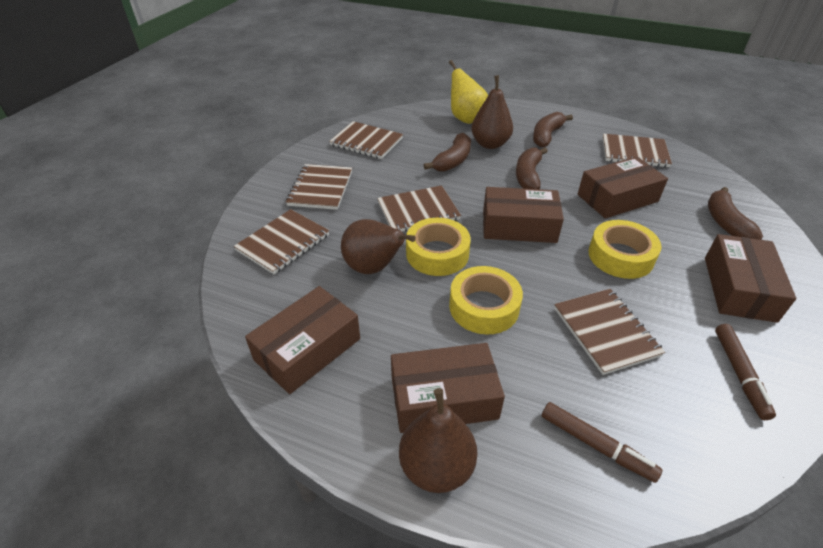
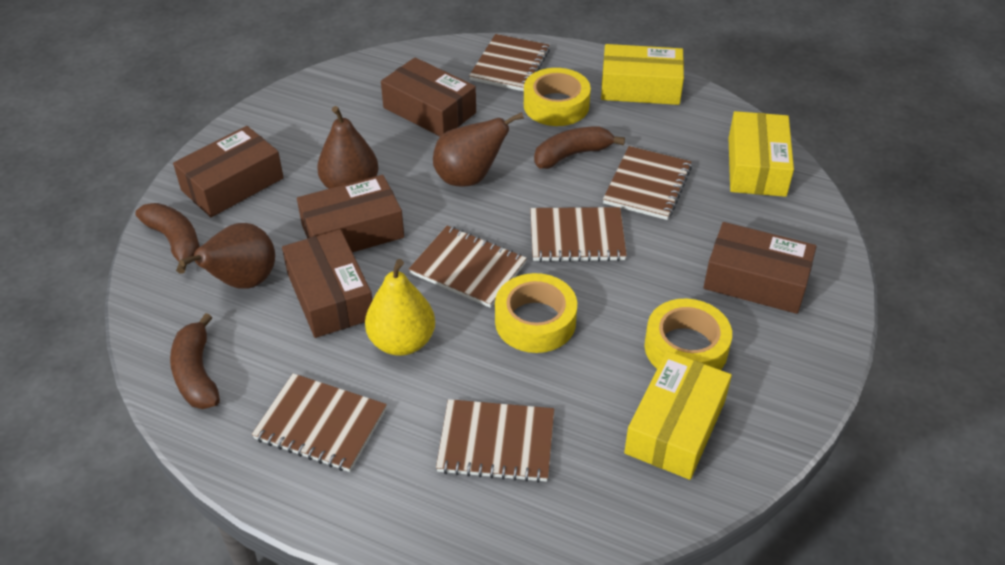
brown banana: 4 -> 3
brown marker: 2 -> 0
yellow box: 0 -> 3

